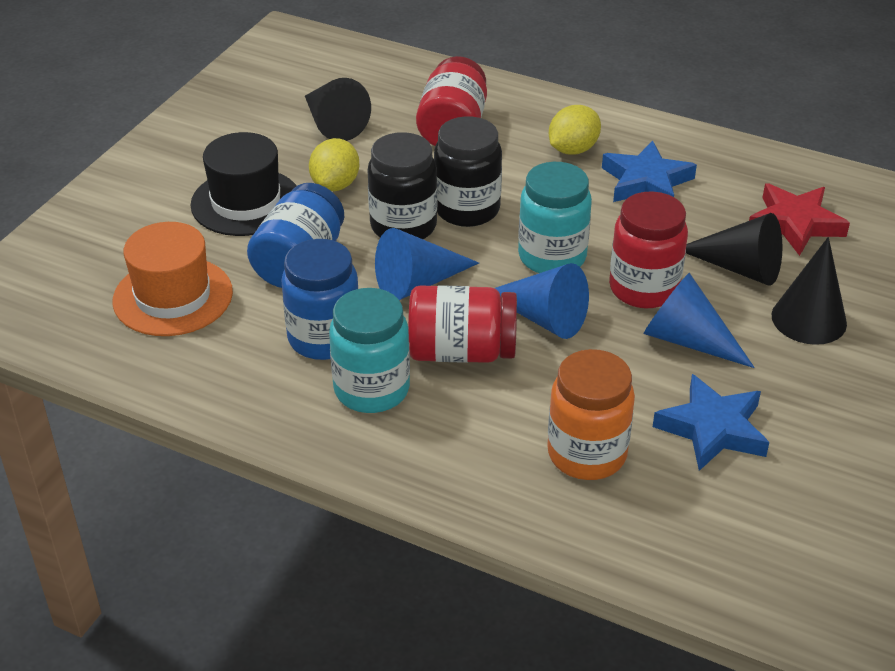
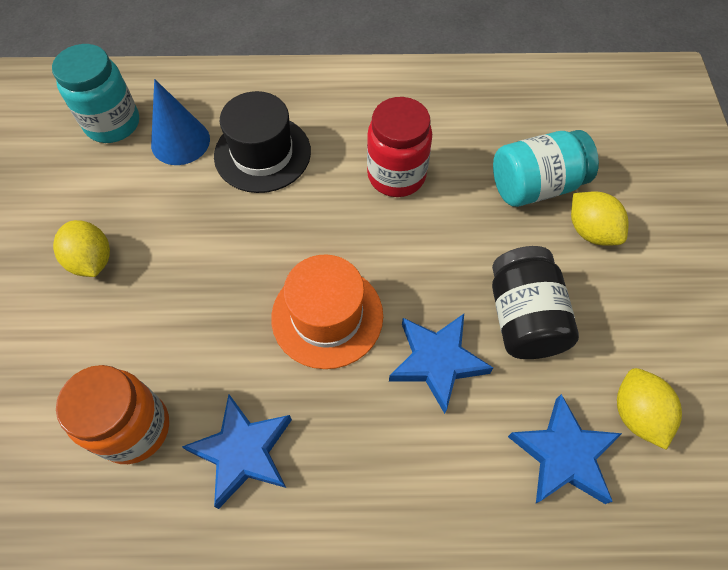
black cone: 3 -> 0
black jar: 2 -> 1
blue cone: 3 -> 1
blue jar: 2 -> 0
blue star: 2 -> 3
red jar: 3 -> 1
red star: 1 -> 0
yellow lemon: 2 -> 3

